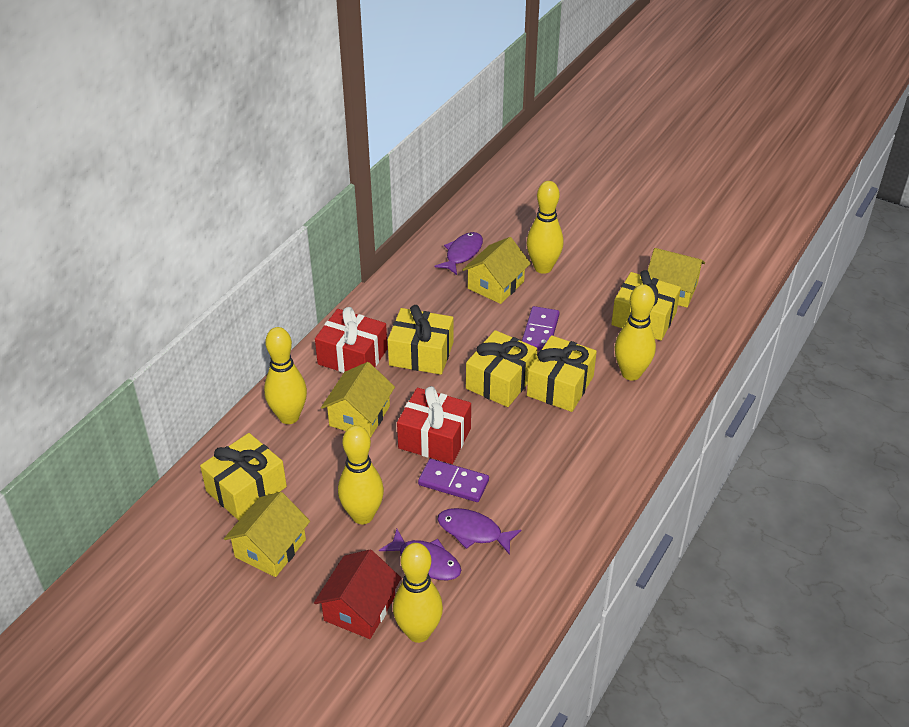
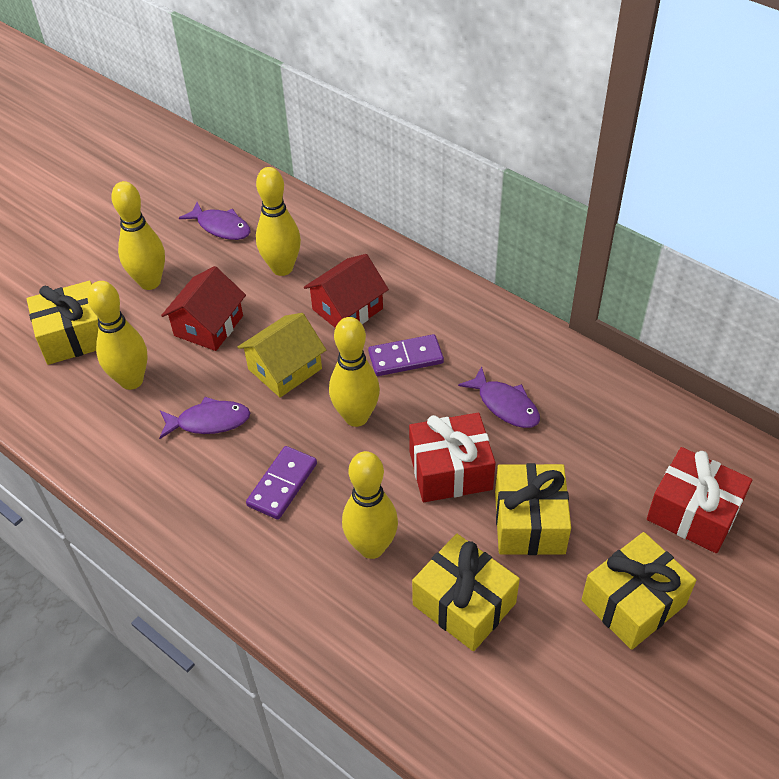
red house: 1 -> 2
yellow gift: 5 -> 4
yellow house: 4 -> 1

